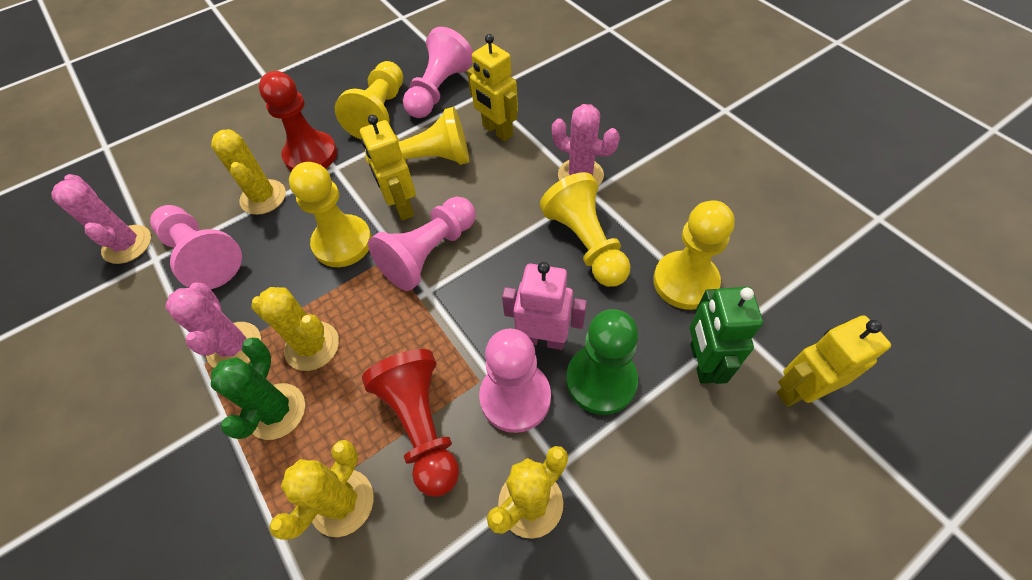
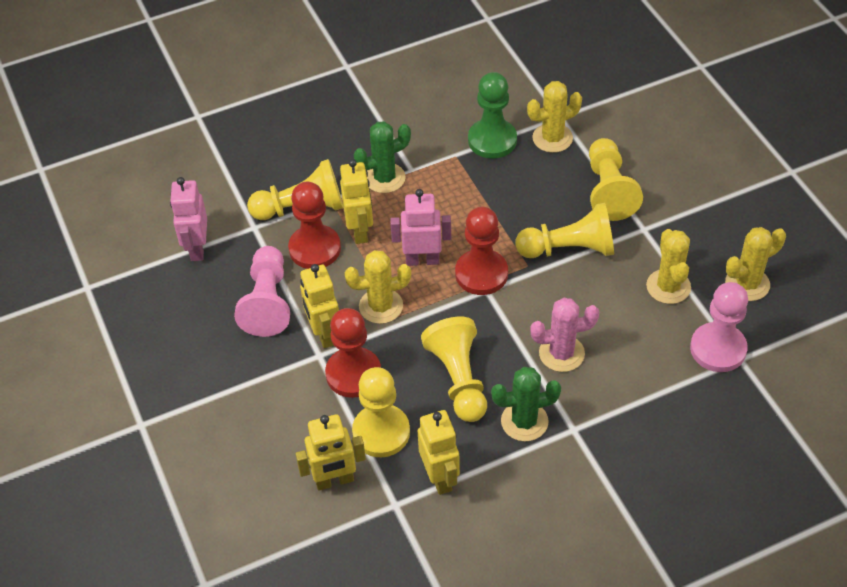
green cactus: 1 -> 2
green robot: 1 -> 0
pink cactus: 3 -> 1
pink pawn: 4 -> 2
pink robot: 1 -> 2
red pawn: 2 -> 3
yellow robot: 3 -> 4

